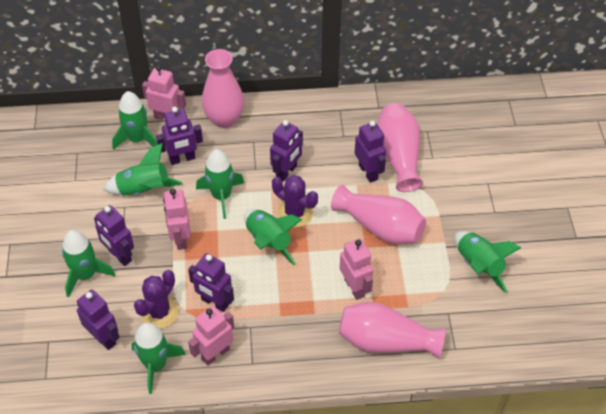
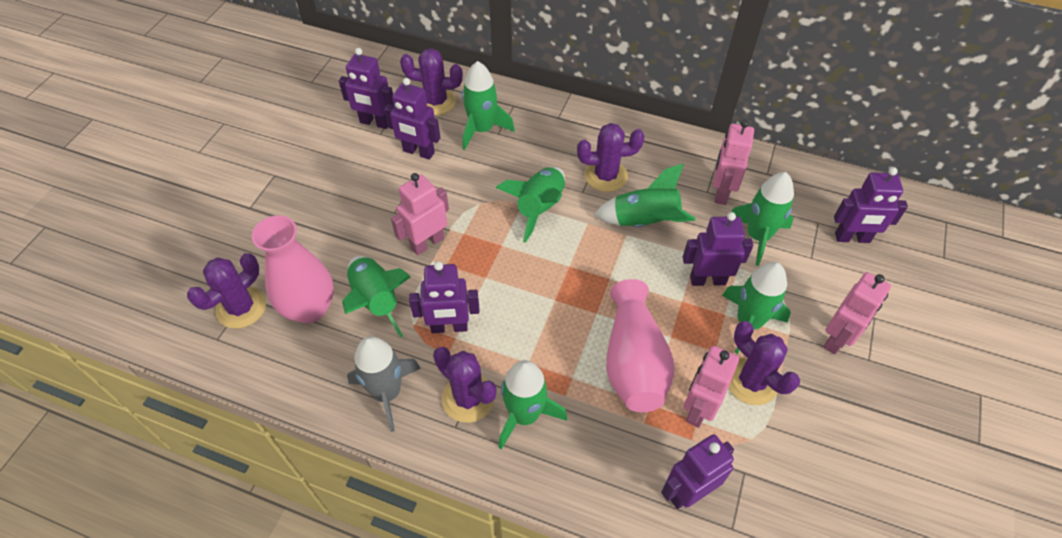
grey rocket: 0 -> 1
pink vase: 4 -> 2
purple cactus: 2 -> 5

